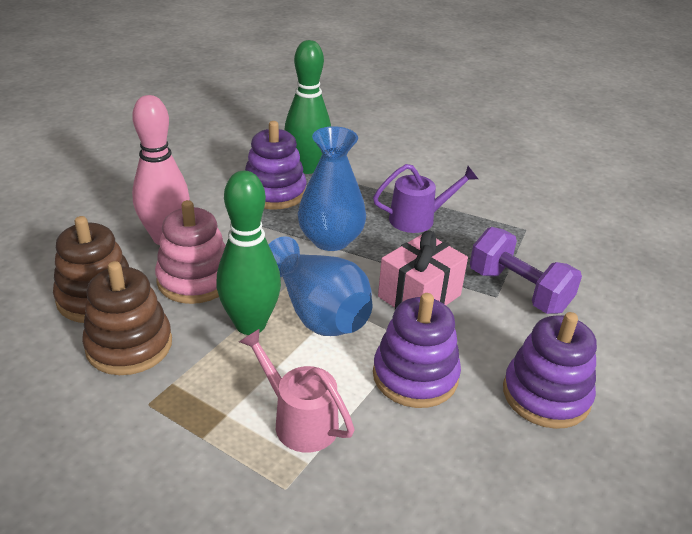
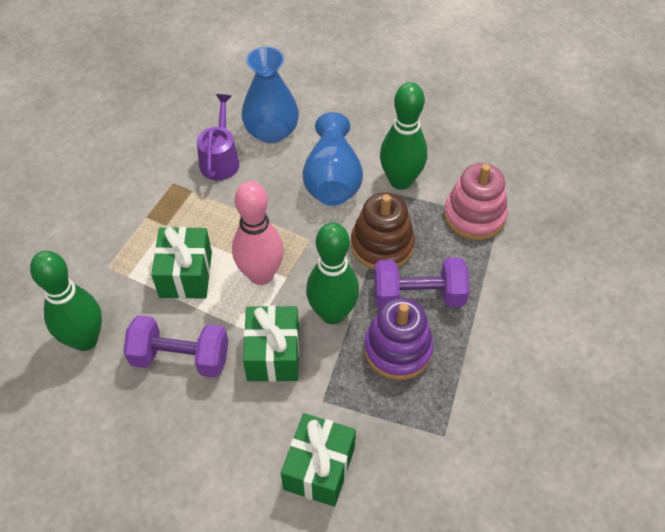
brown stacking toy: 2 -> 1
green bowling pin: 2 -> 3
green gift: 0 -> 3
pink gift: 1 -> 0
pink watering can: 1 -> 0
purple dumbbell: 1 -> 2
purple stacking toy: 3 -> 1

